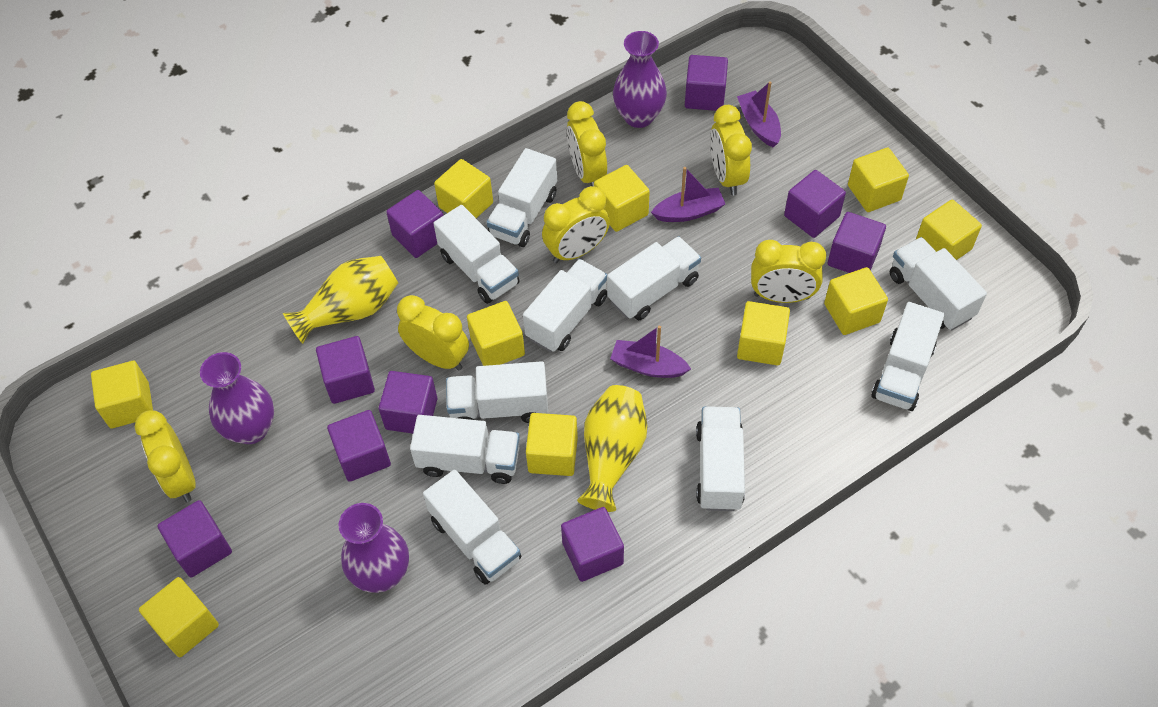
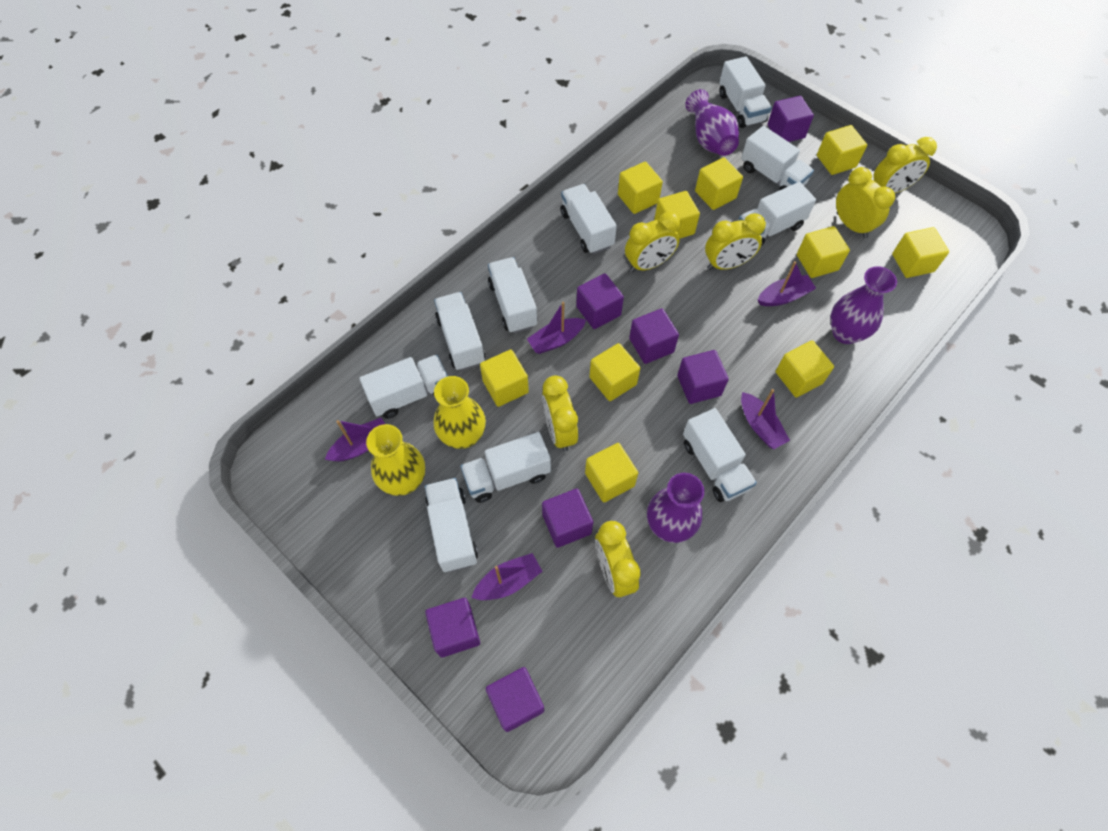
purple boat: 3 -> 5
purple cube: 9 -> 7

